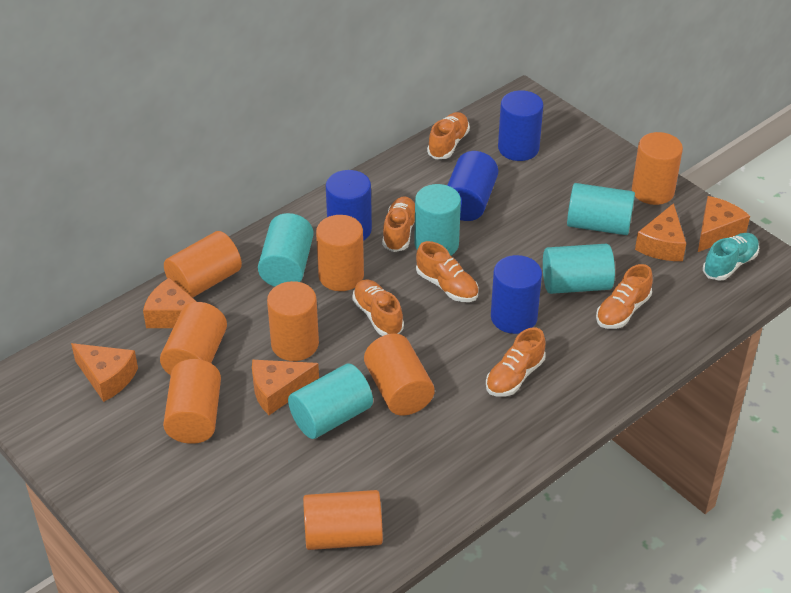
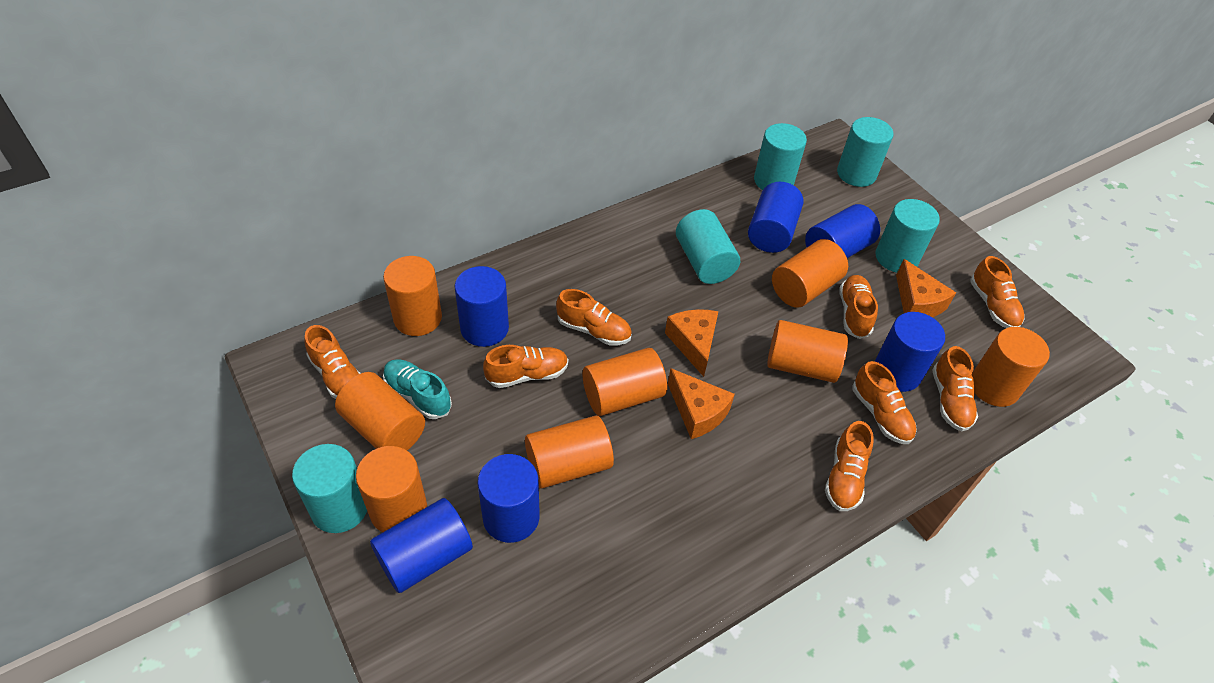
blue cylinder: 4 -> 6
orange cheese: 5 -> 3
orange shoe: 6 -> 8

